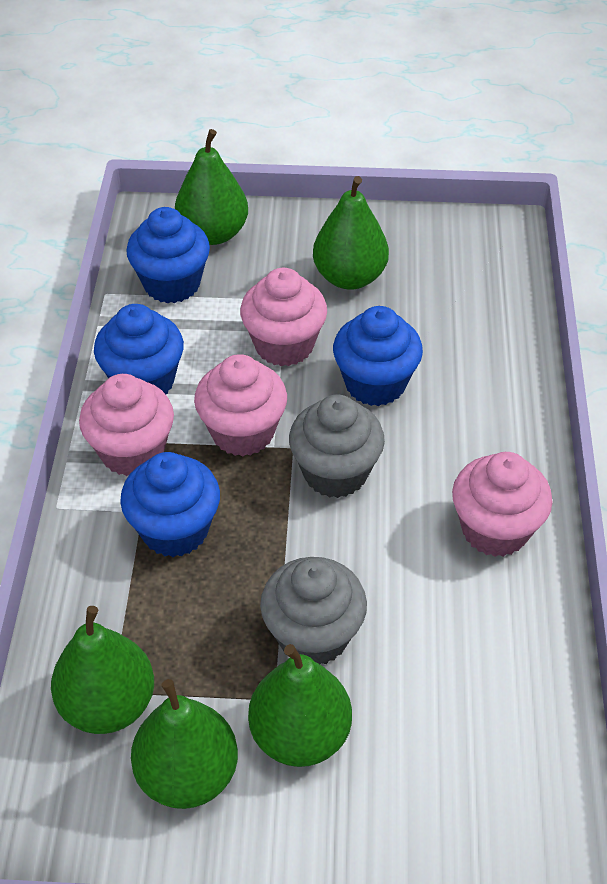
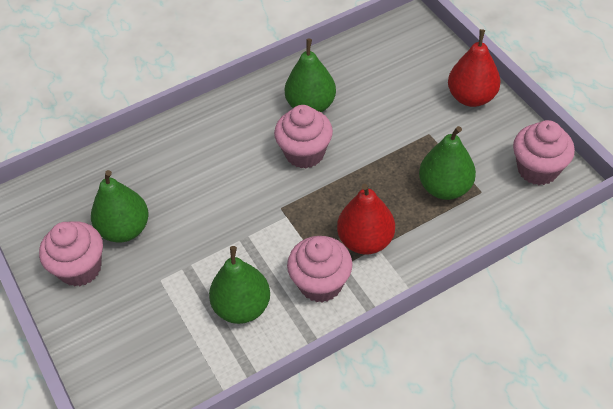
blue cupcake: 4 -> 0
green pear: 5 -> 4
grey cupcake: 2 -> 0
red pear: 0 -> 2

